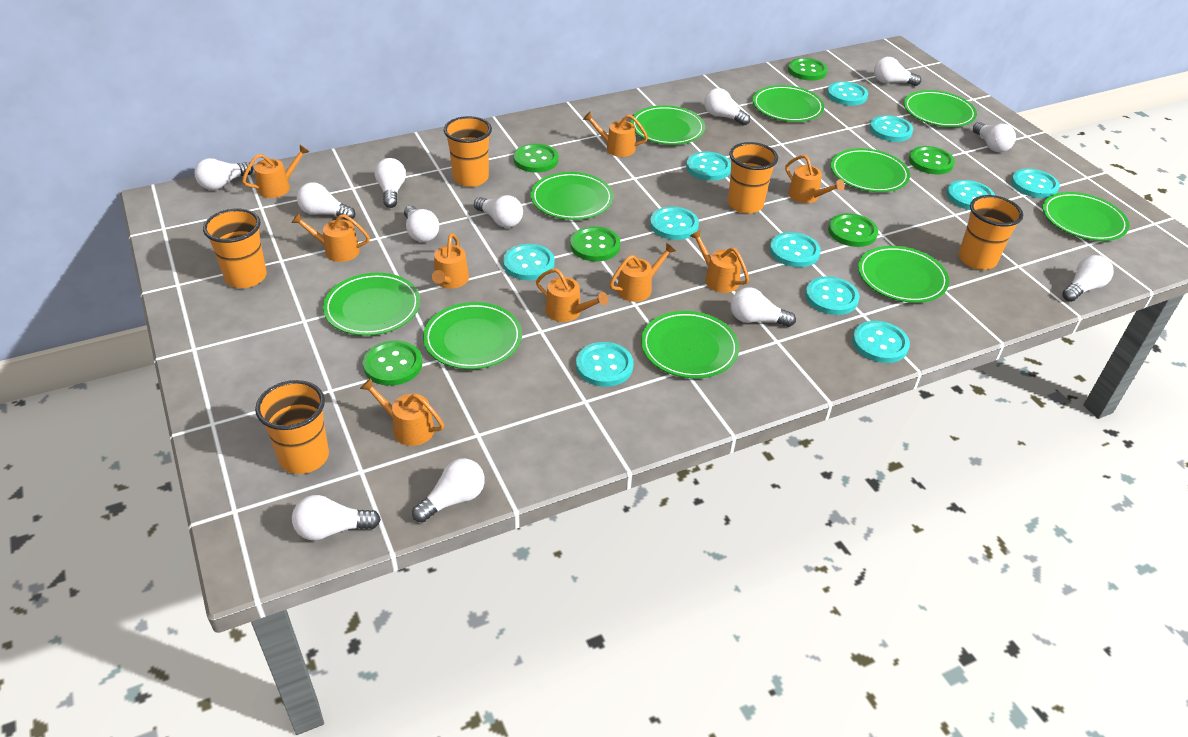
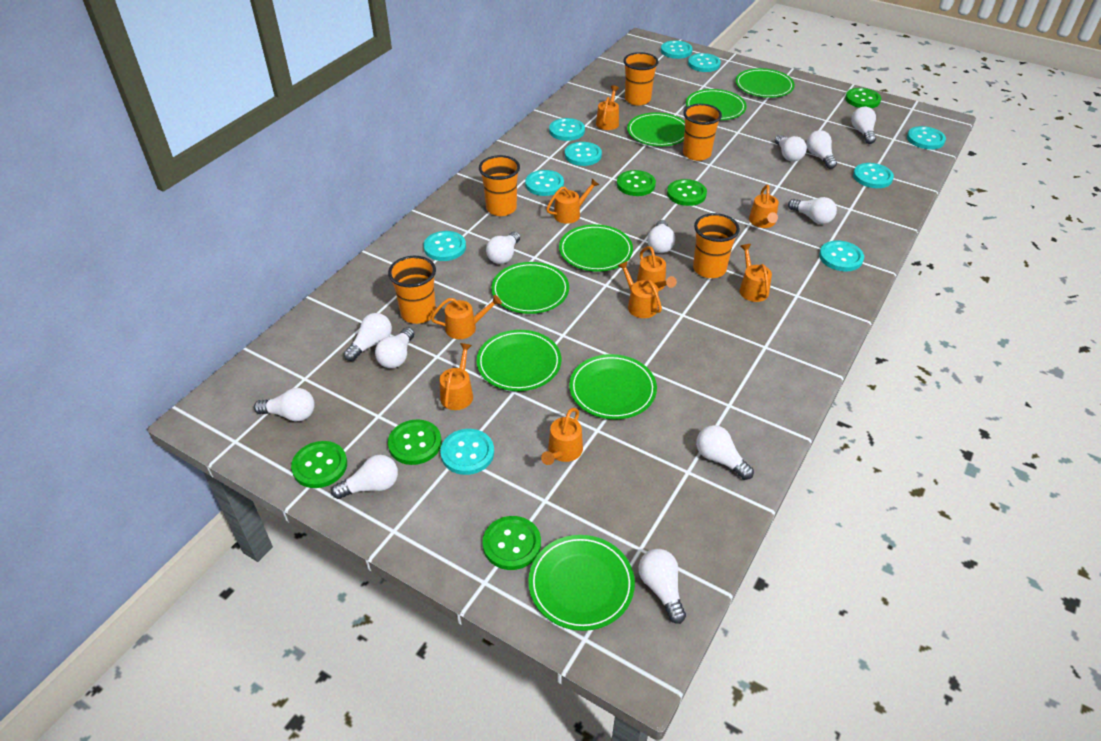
green plate: 10 -> 8
turquoise button: 11 -> 10

